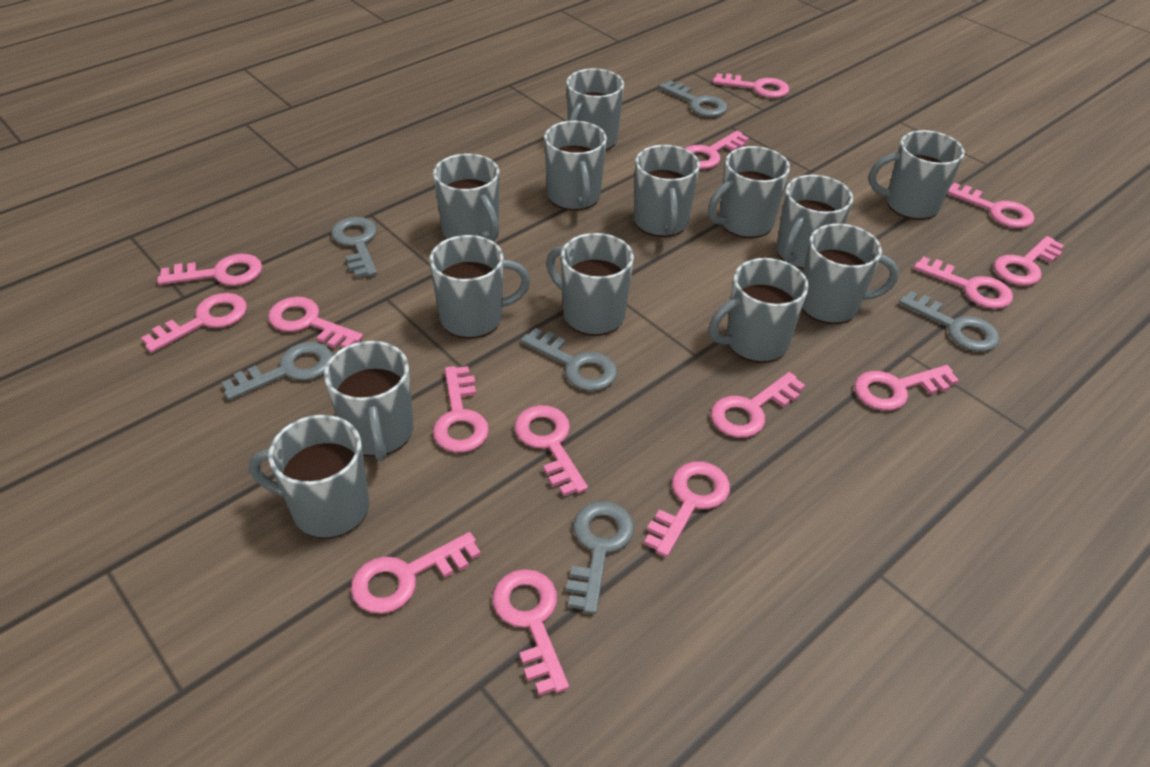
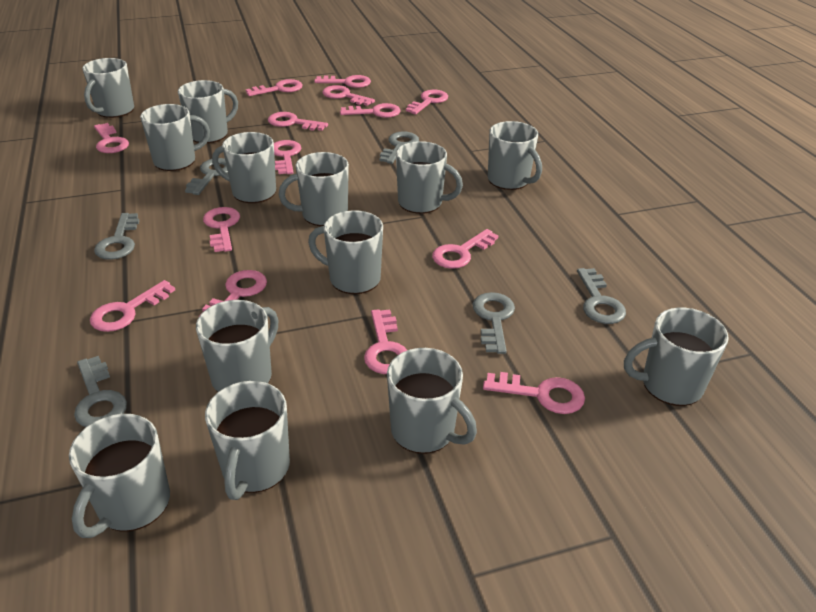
pink key: 15 -> 14

